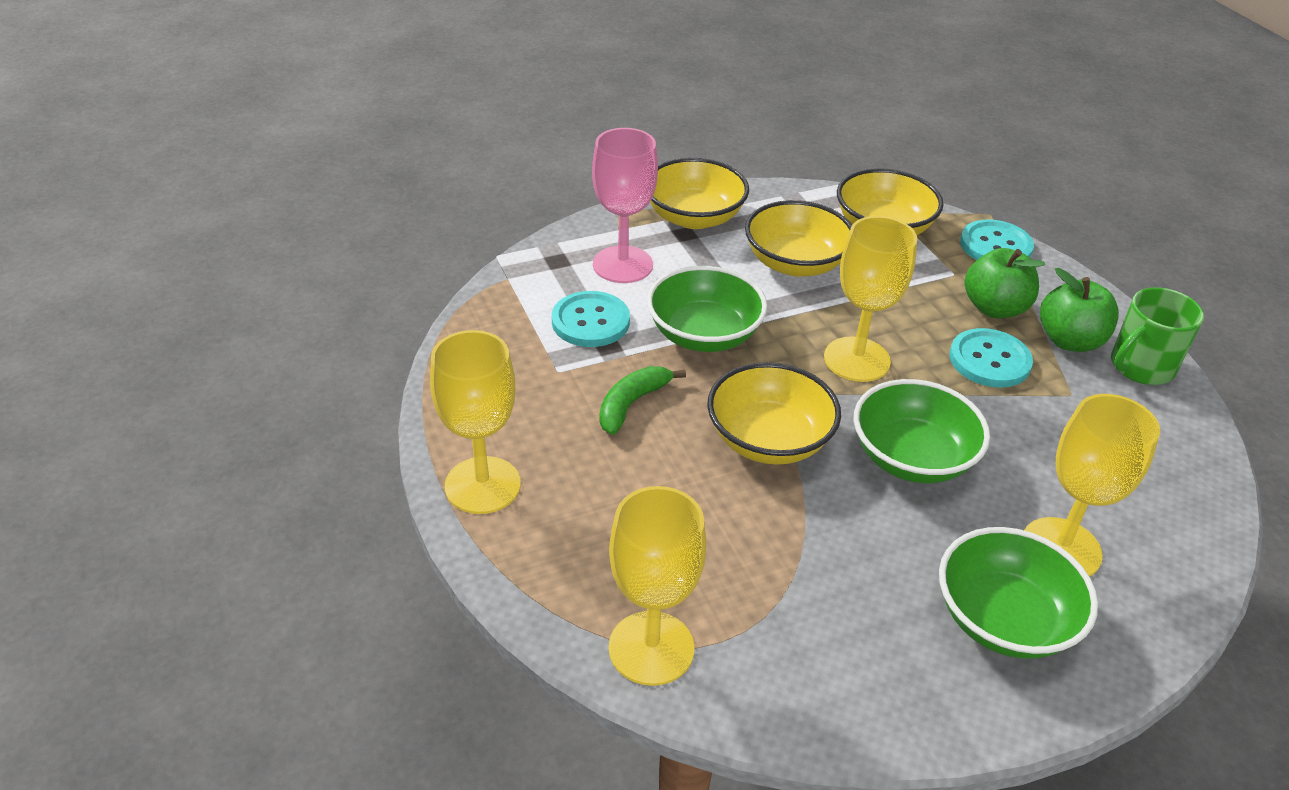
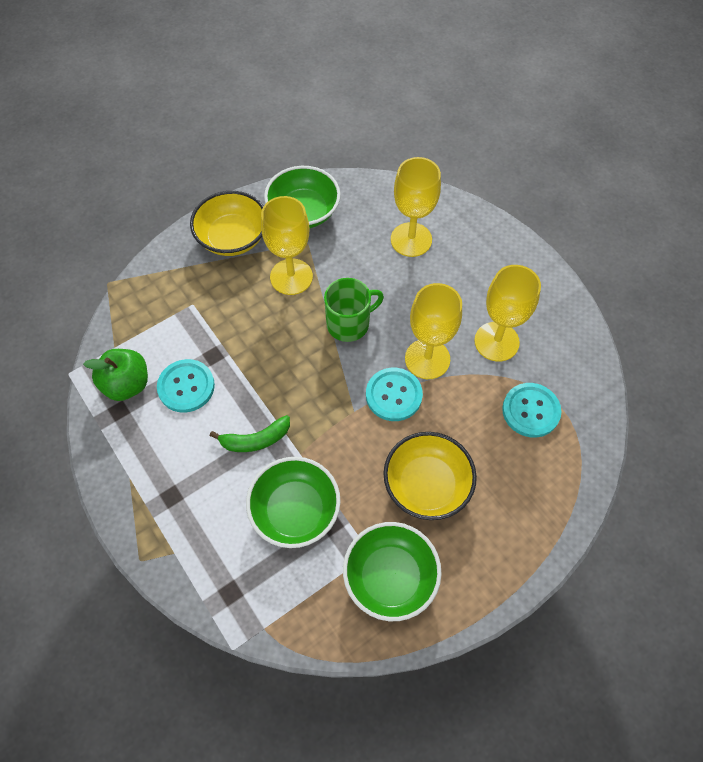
green apple: 2 -> 1
pink goblet: 1 -> 0
yellow bowl: 4 -> 2

